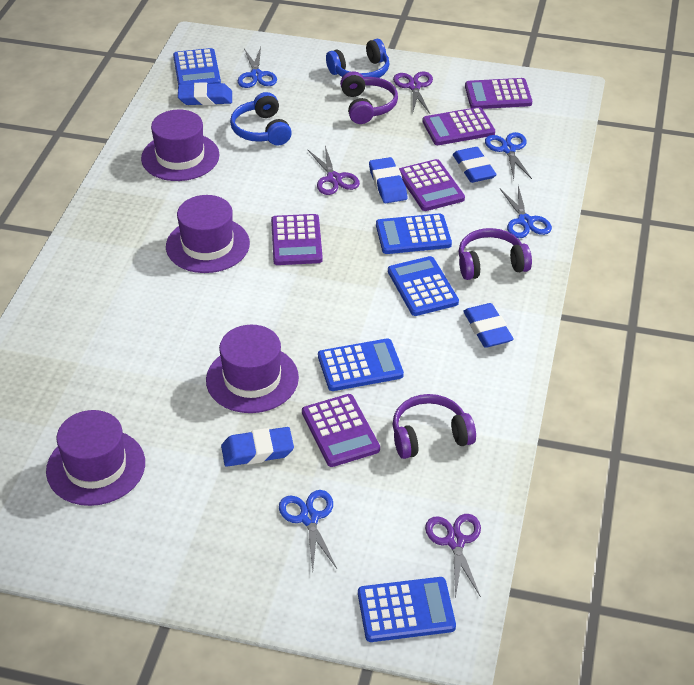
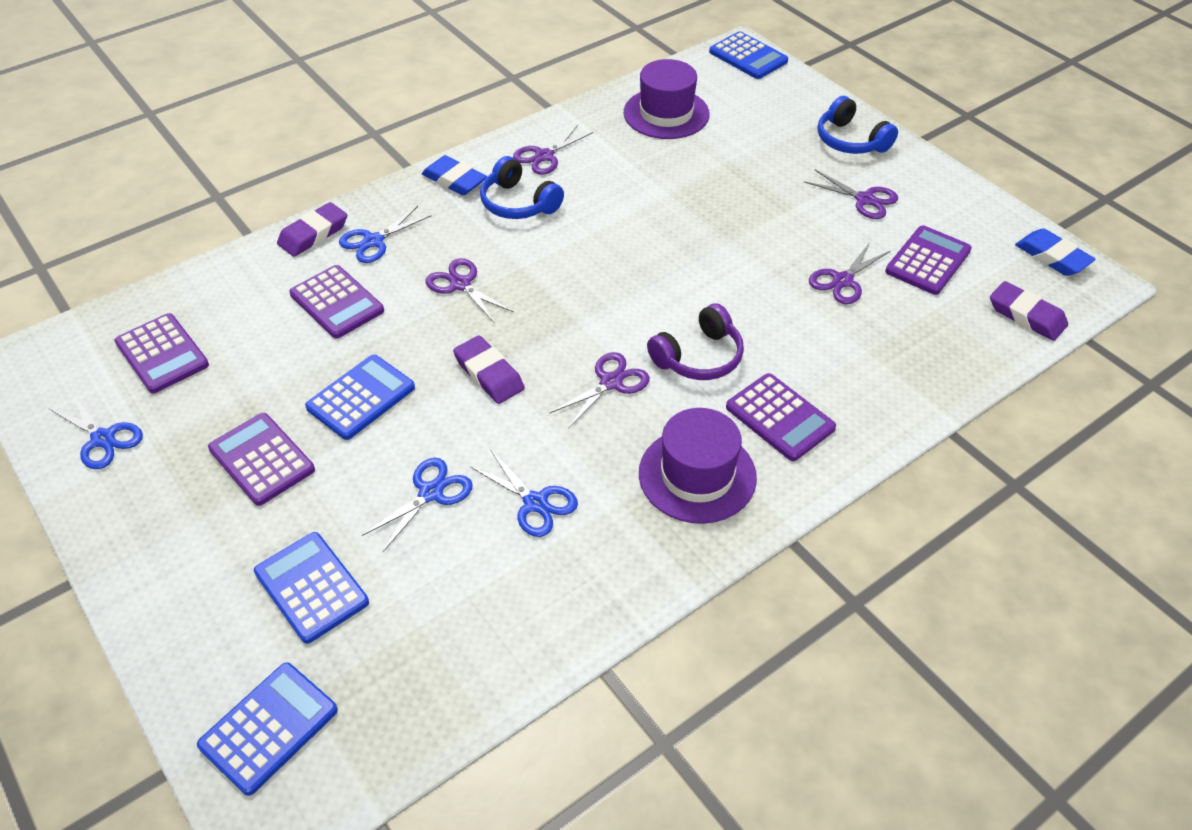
blue calculator: 5 -> 4
blue eraser: 5 -> 2
purple eraser: 0 -> 3
purple hat: 4 -> 2
purple headphones: 3 -> 1
purple scissors: 3 -> 5

